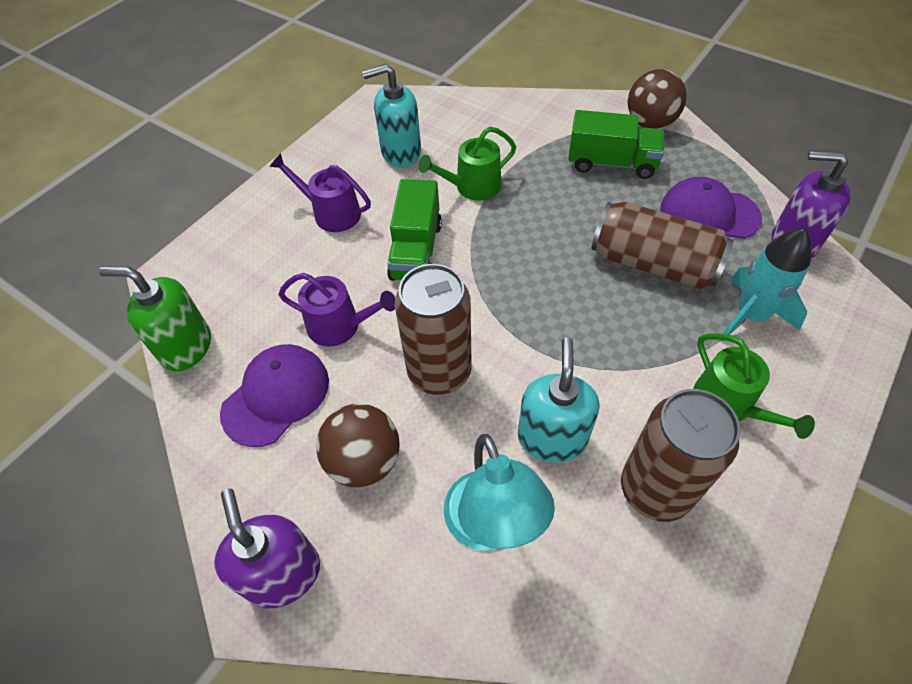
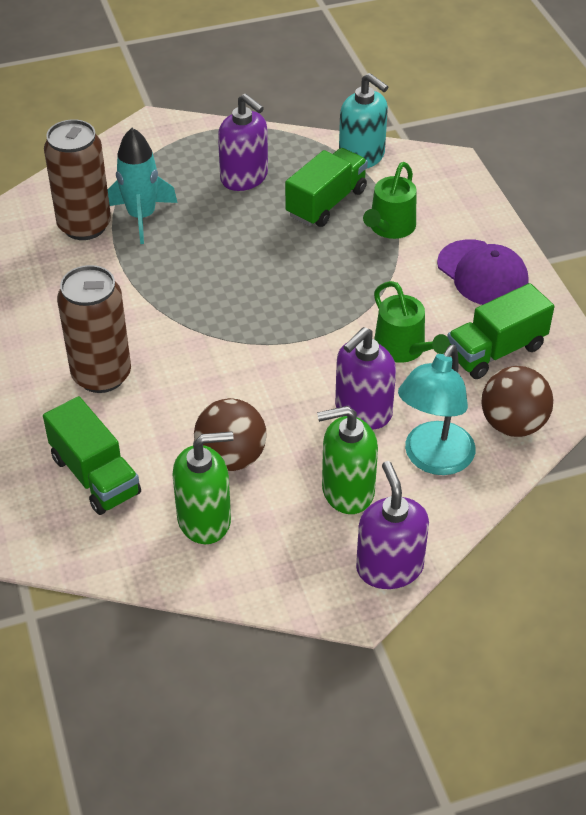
brown can: 3 -> 2
green soap dispenser: 1 -> 2
green truck: 2 -> 3
purple cap: 2 -> 1
purple soap dispenser: 2 -> 3
purple watering can: 2 -> 0
turquoise soap dispenser: 2 -> 1

